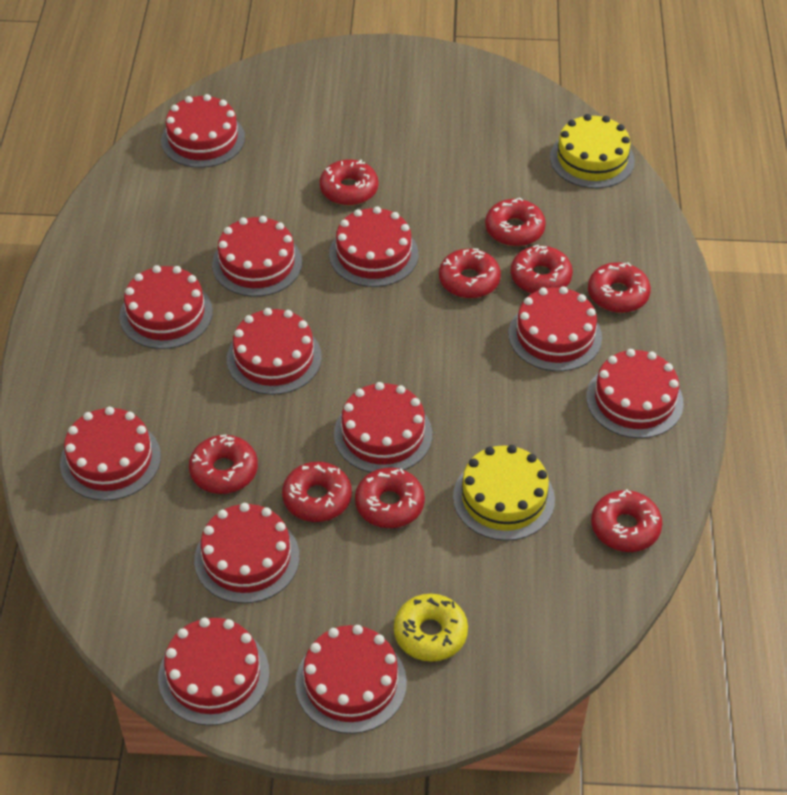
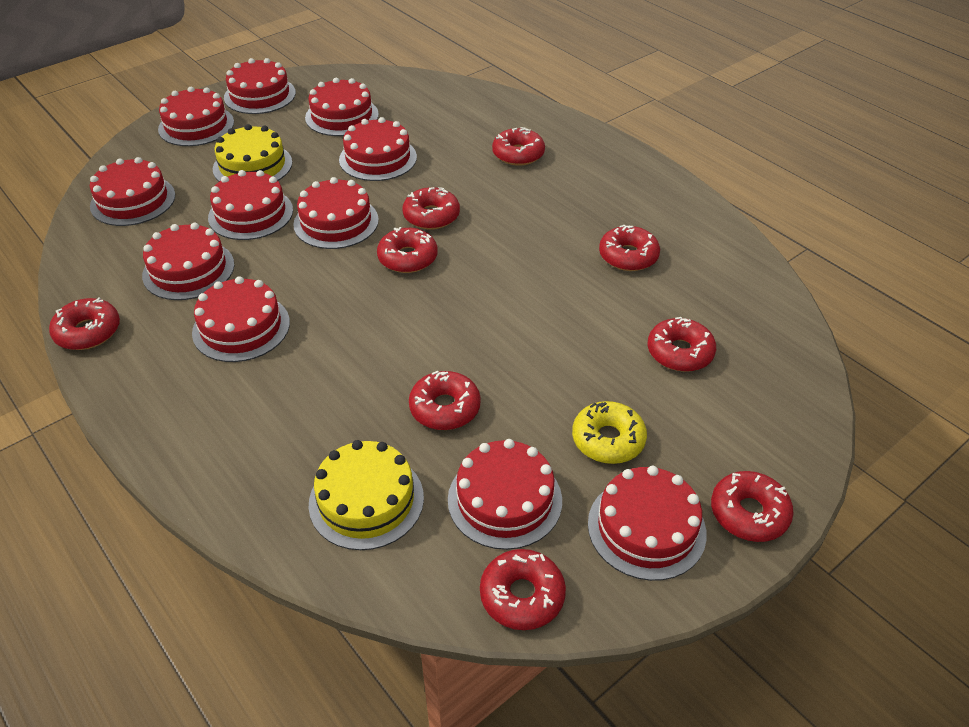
red cake: 12 -> 11

